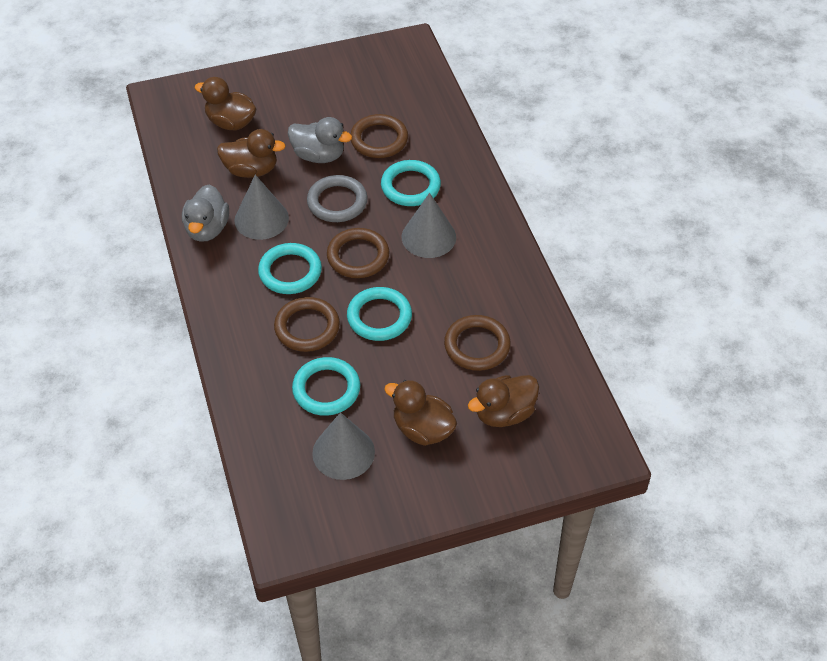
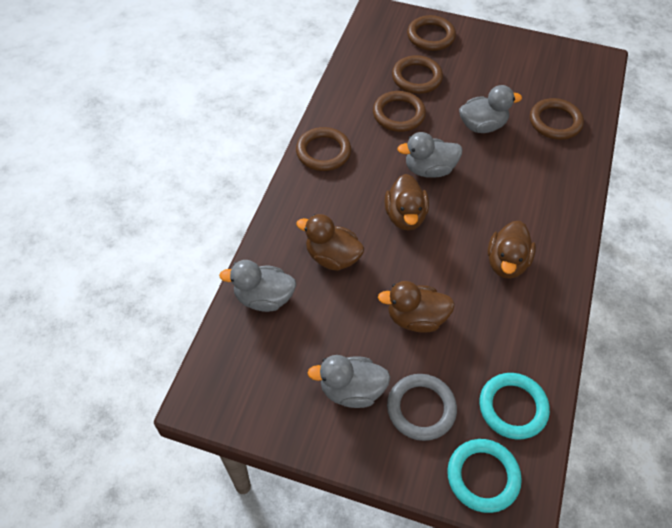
brown ring: 4 -> 5
grey cone: 3 -> 0
grey duck: 2 -> 4
turquoise ring: 4 -> 2

